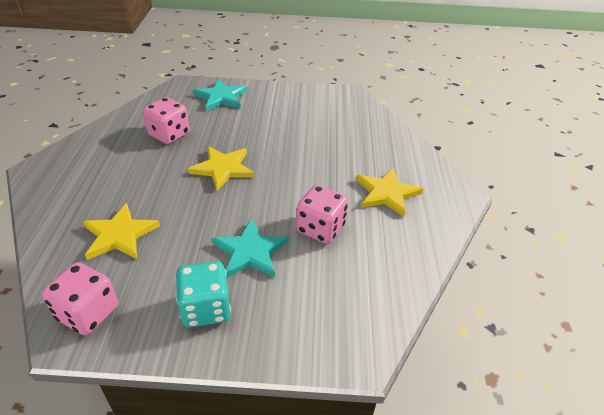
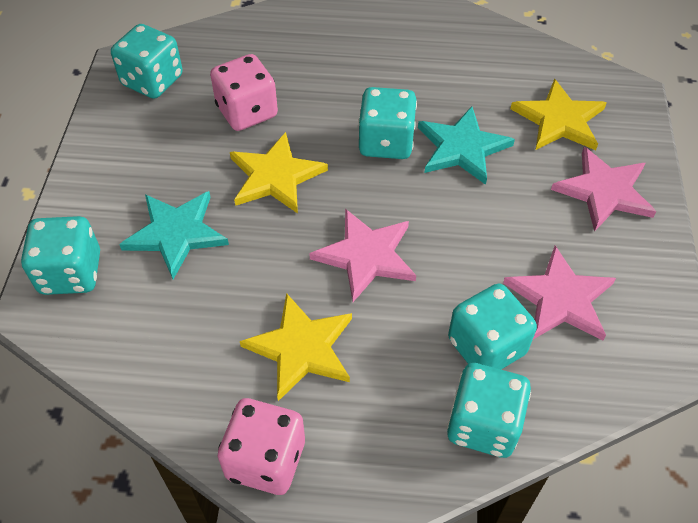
pink dice: 3 -> 2
pink star: 0 -> 3
turquoise dice: 1 -> 5

